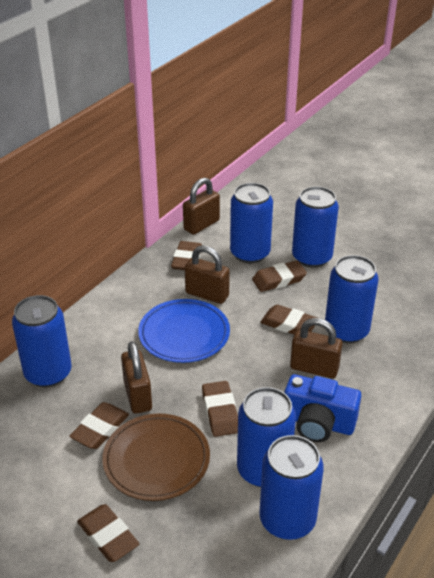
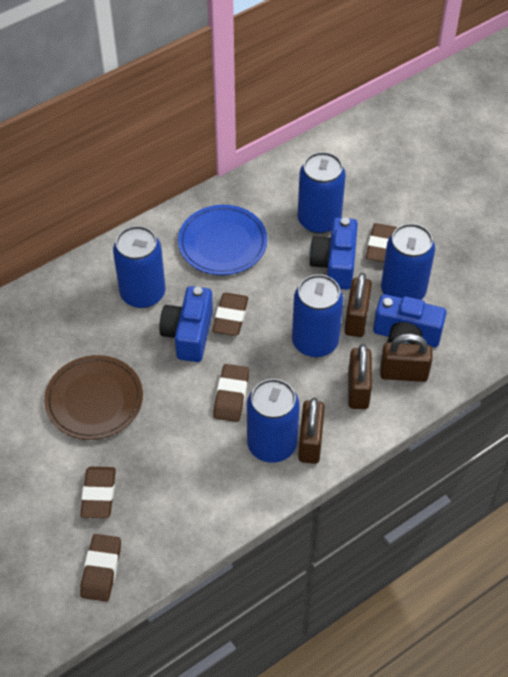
blue camera: 1 -> 3
blue can: 6 -> 5
brown eraser: 6 -> 5

